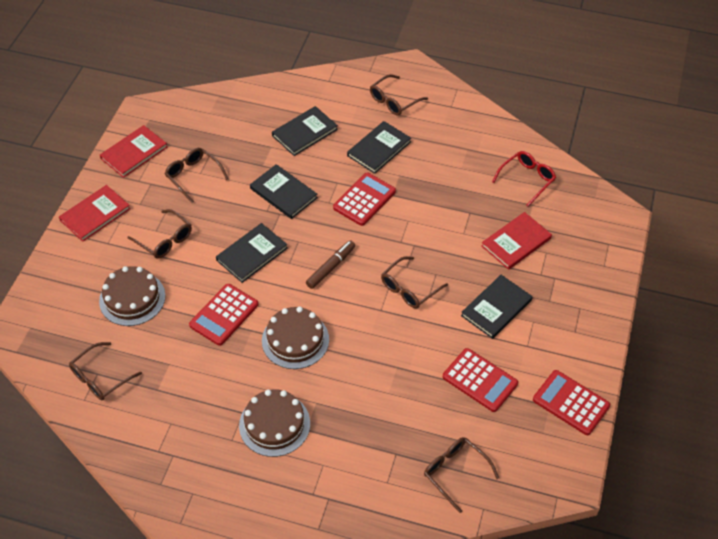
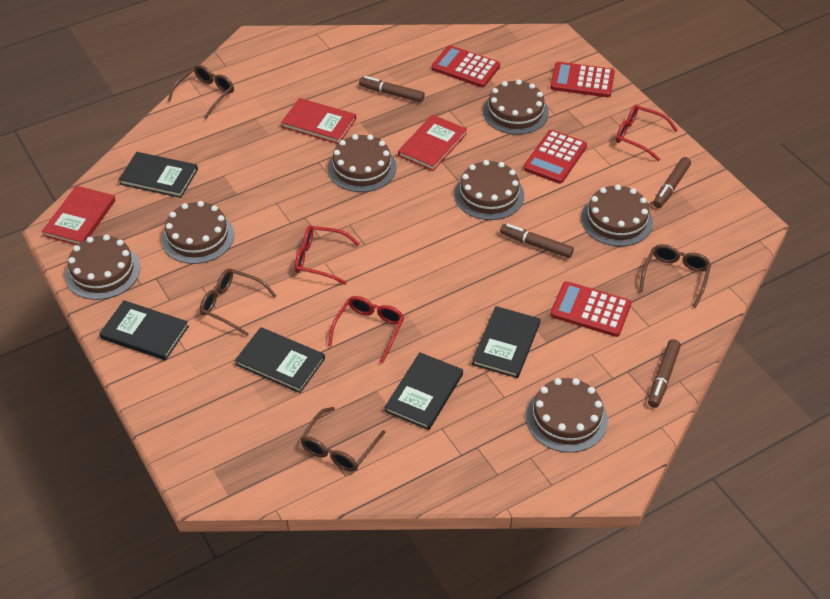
brown cake: 3 -> 7
brown glasses: 6 -> 4
brown marker: 1 -> 4
red glasses: 1 -> 3

